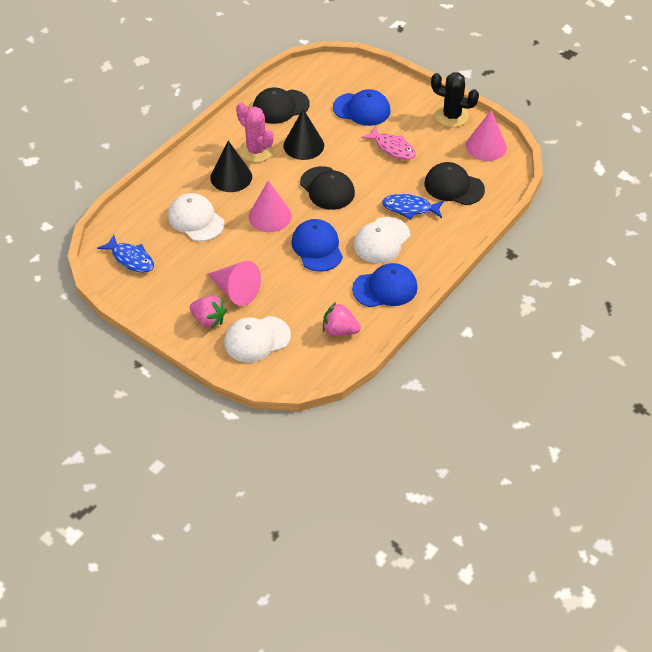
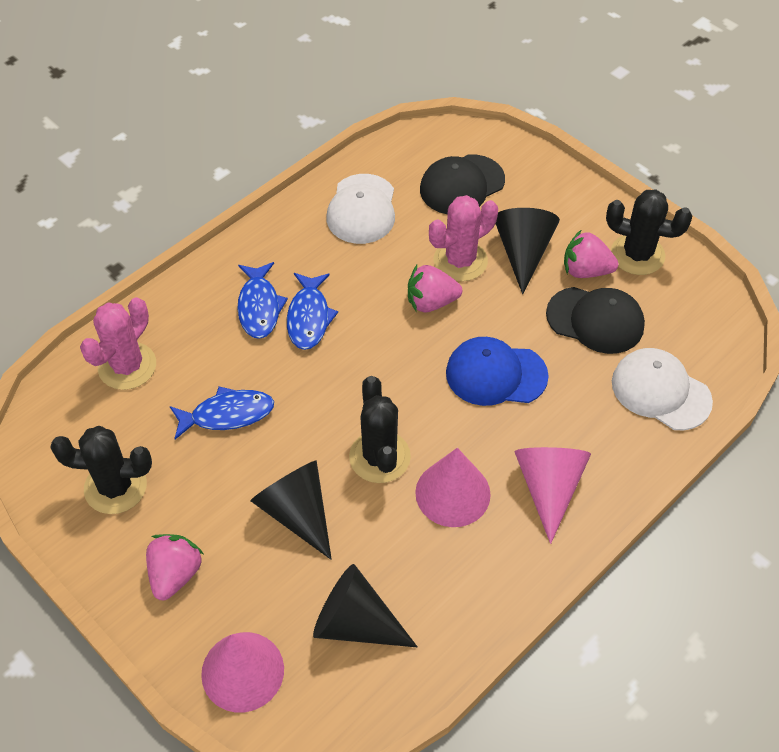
black cactus: 1 -> 3
black cap: 3 -> 2
black cone: 2 -> 3
blue cap: 3 -> 1
blue fish: 2 -> 3
pink cactus: 1 -> 2
pink fish: 1 -> 0
pink strawberry: 2 -> 3
white cap: 3 -> 2

